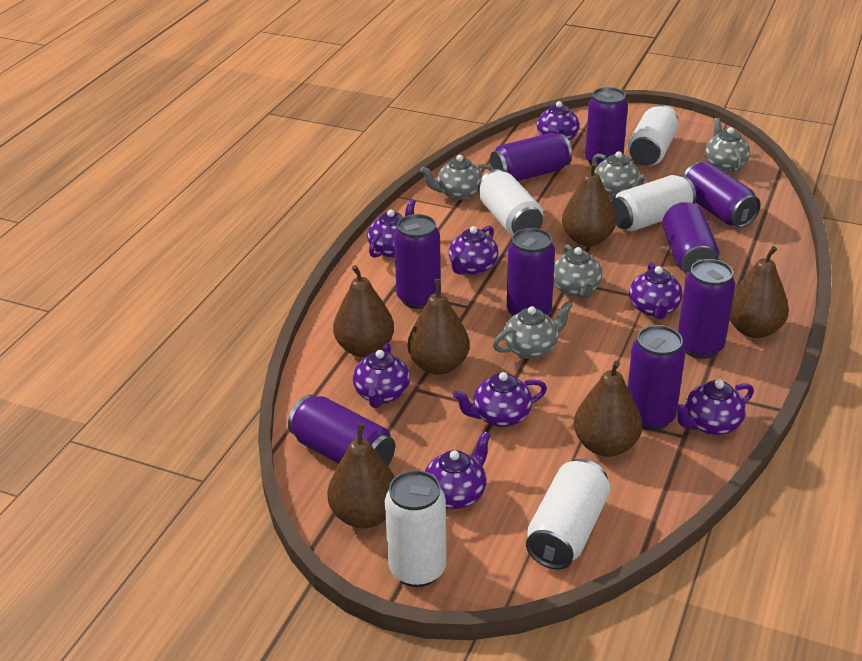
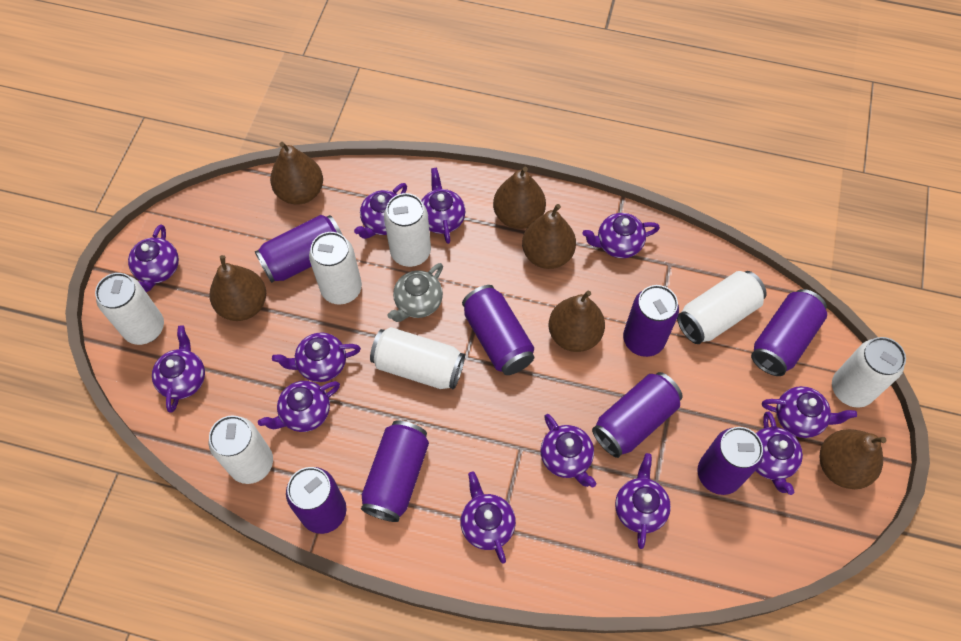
grey teapot: 5 -> 1
purple can: 9 -> 8
purple teapot: 8 -> 12
white can: 5 -> 7

